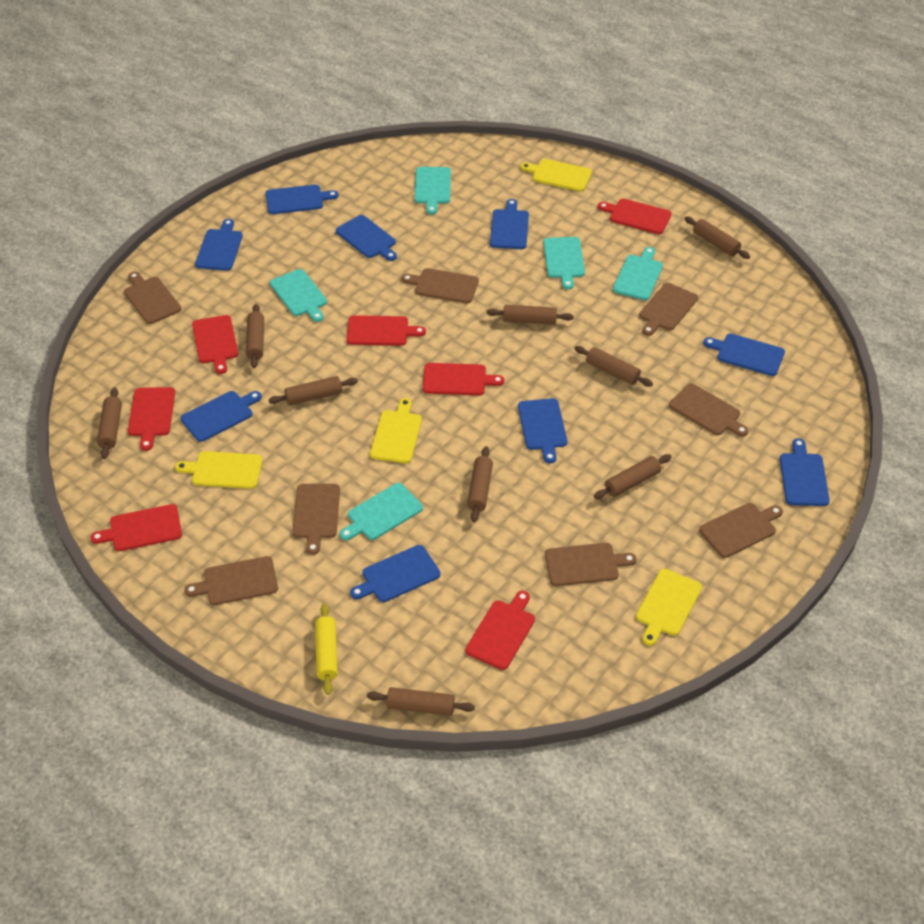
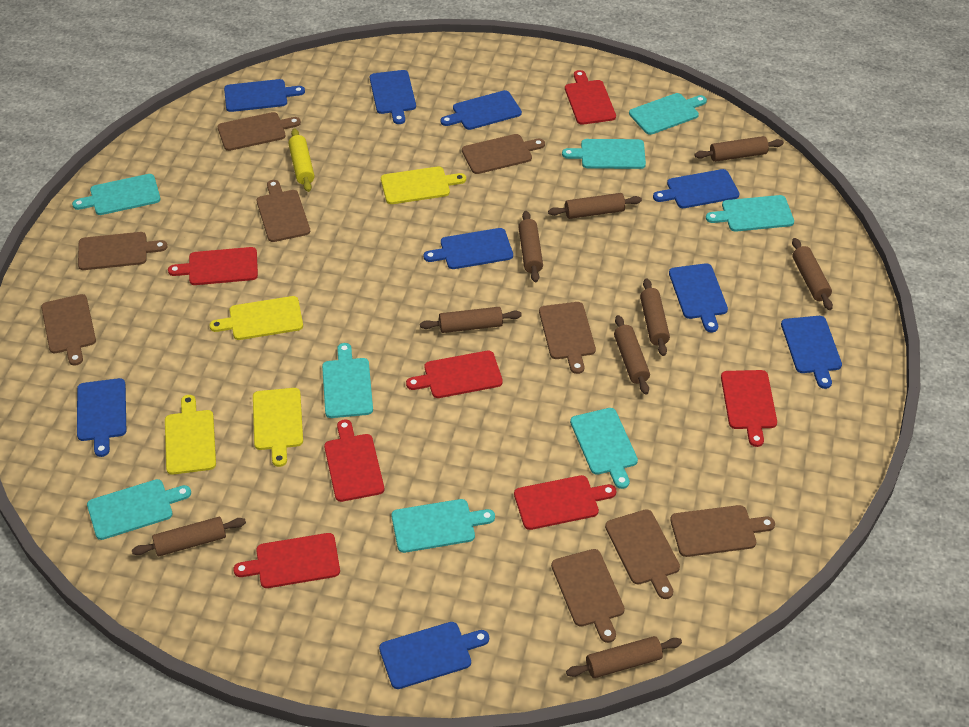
brown cutting board: 8 -> 9
turquoise cutting board: 5 -> 8

